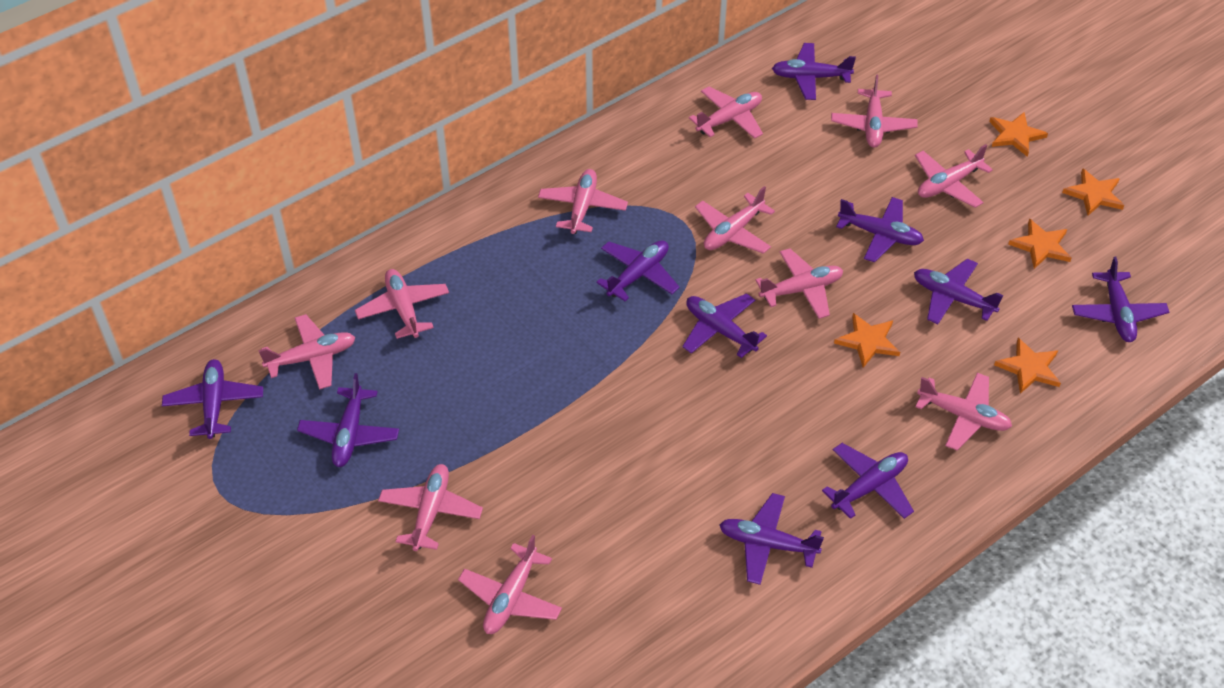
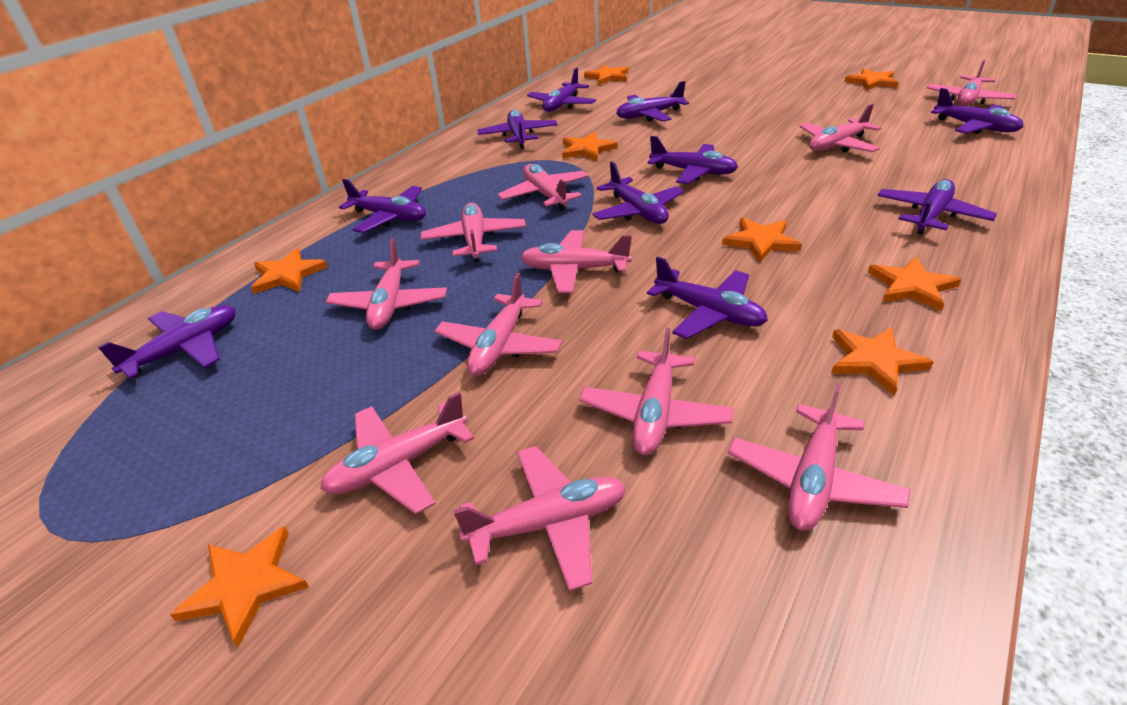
orange star: 5 -> 8

